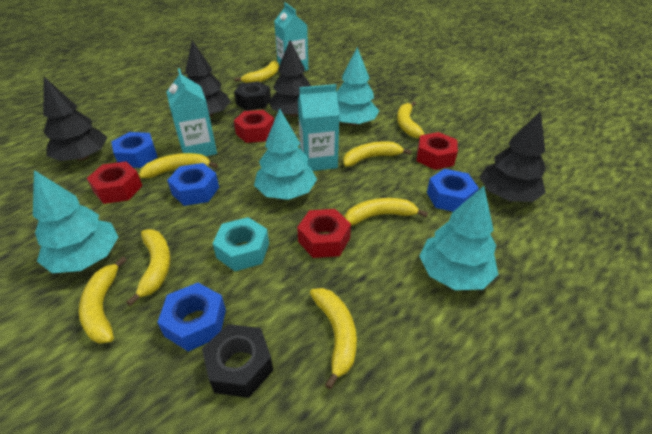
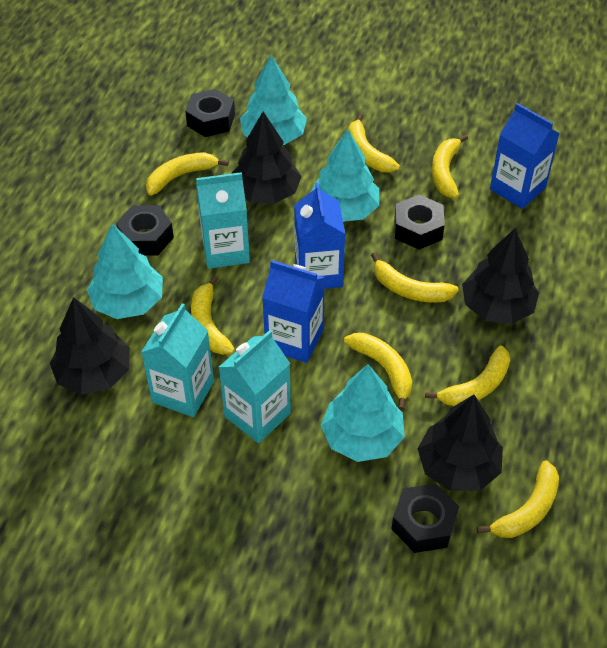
black nut: 2 -> 4
blue carton: 0 -> 3
blue nut: 4 -> 0
red nut: 4 -> 0
turquoise nut: 1 -> 0

